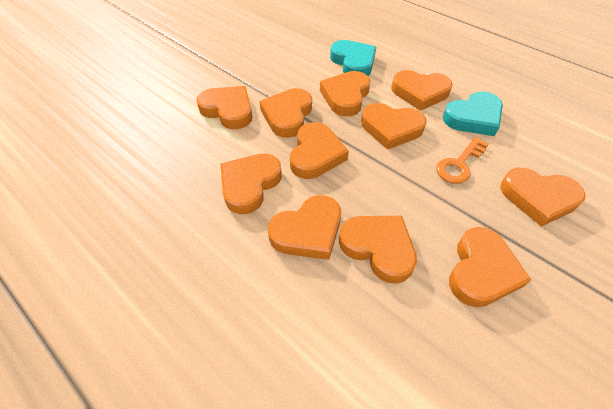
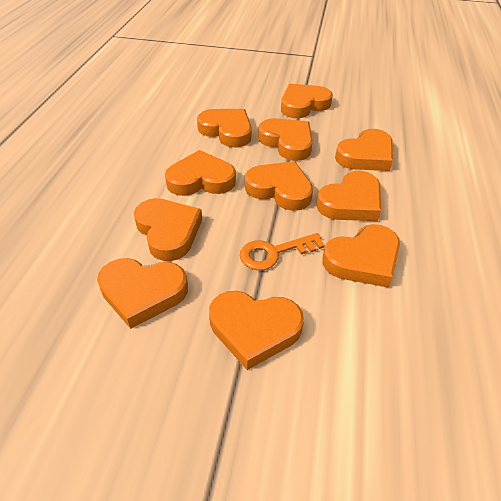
turquoise heart: 2 -> 0

